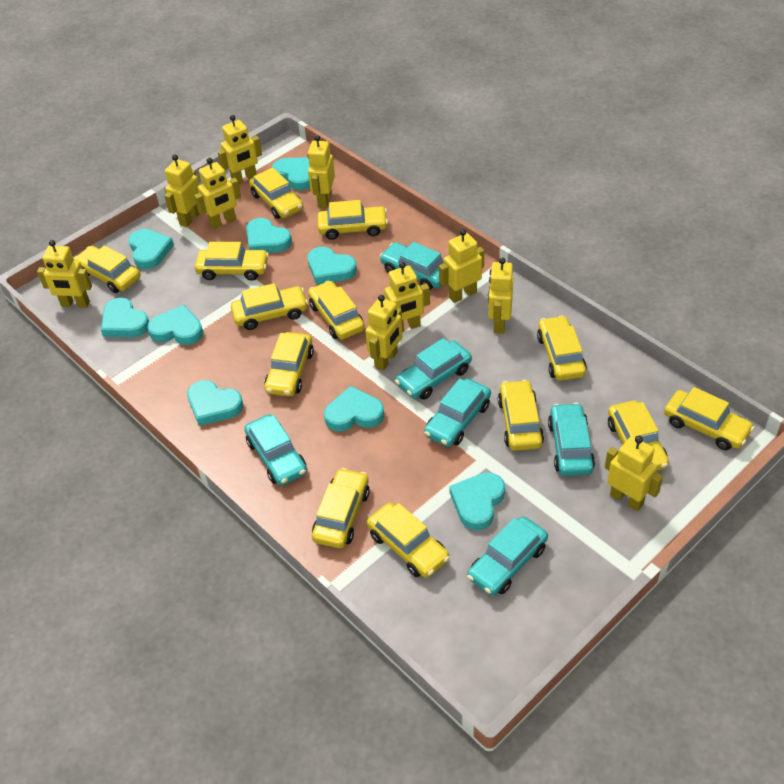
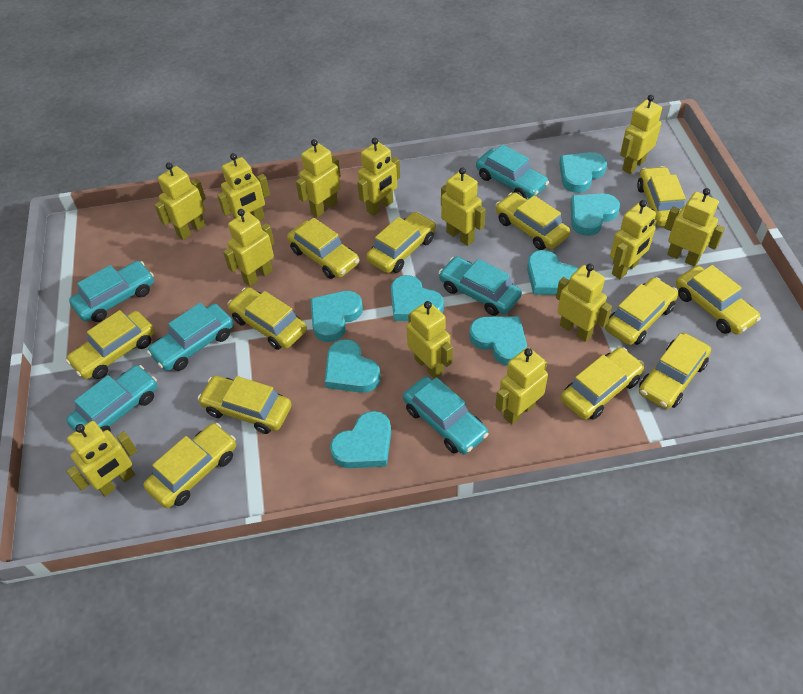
turquoise heart: 9 -> 8
yellow car: 13 -> 12
yellow robot: 10 -> 13

